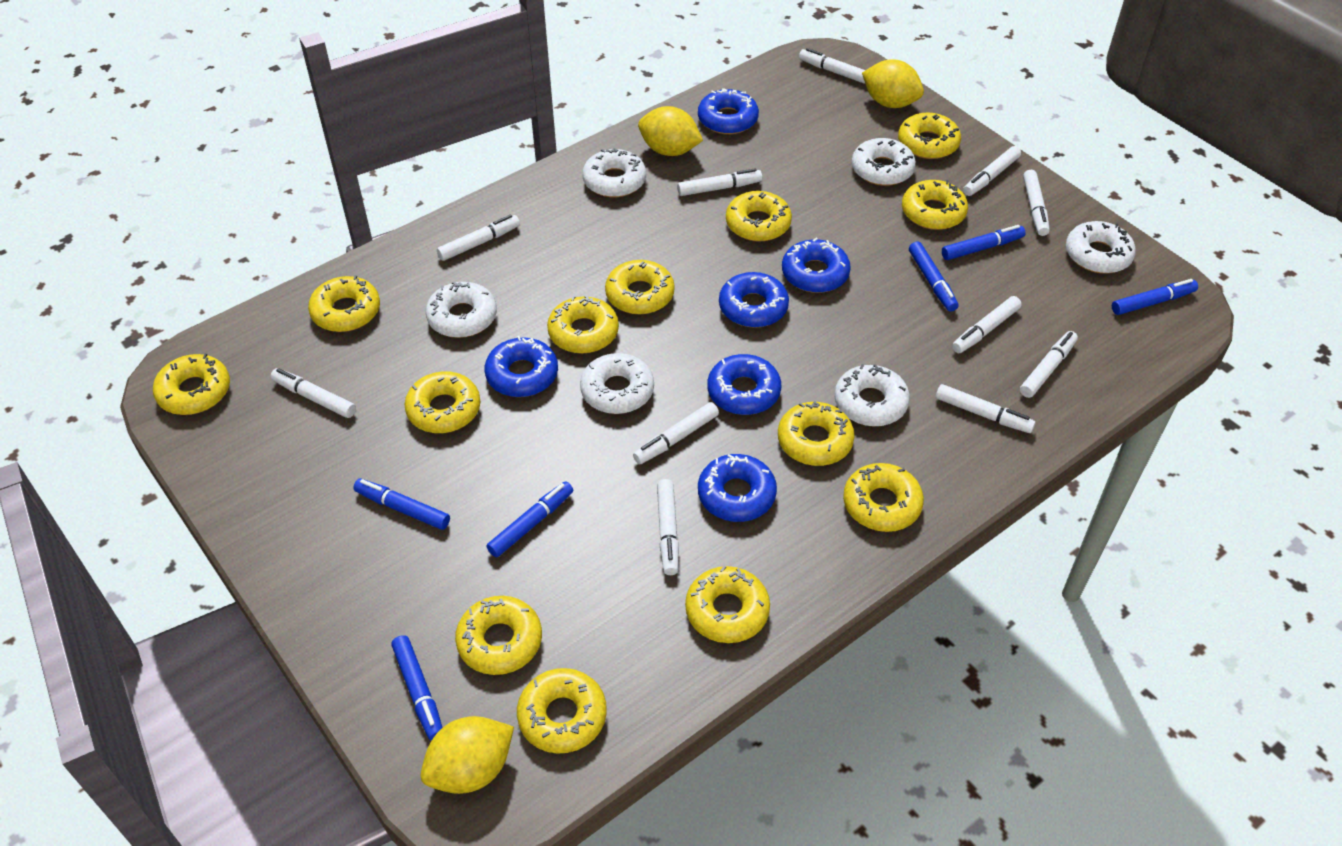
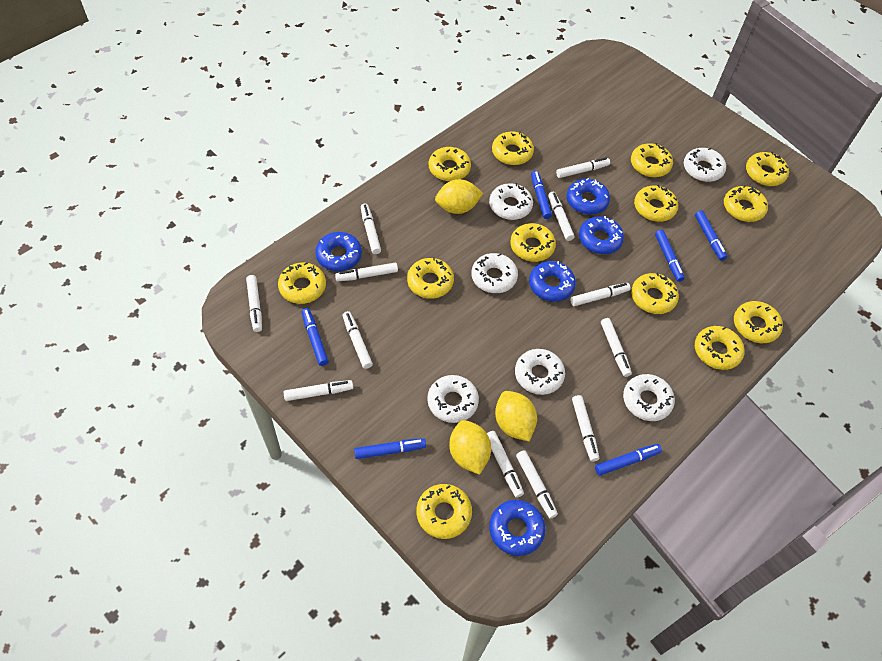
blue donut: 6 -> 5
white marker: 11 -> 12

